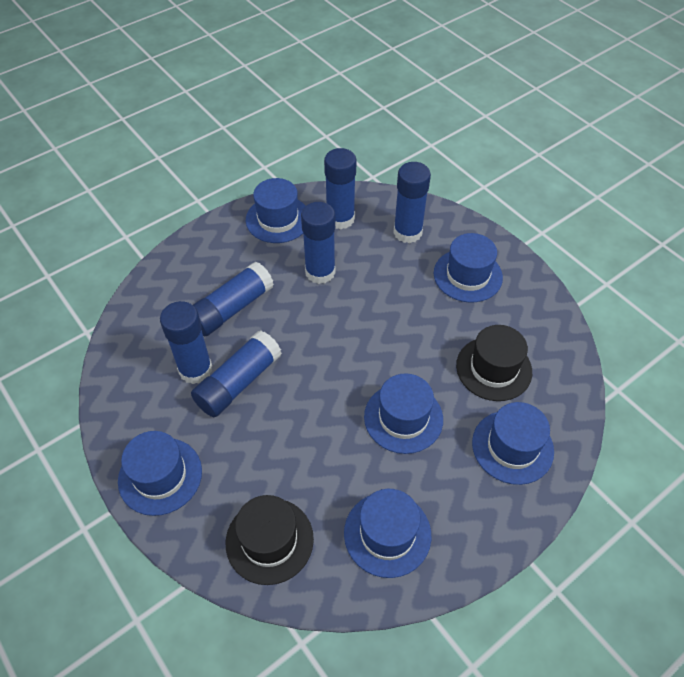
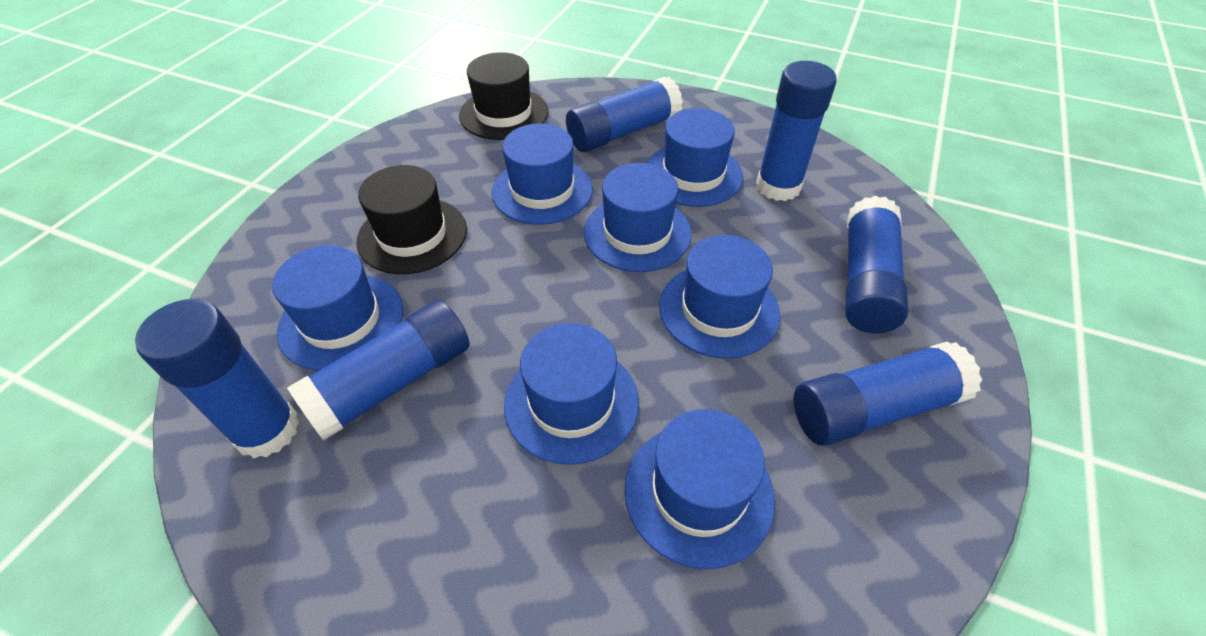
blue hat: 6 -> 7

